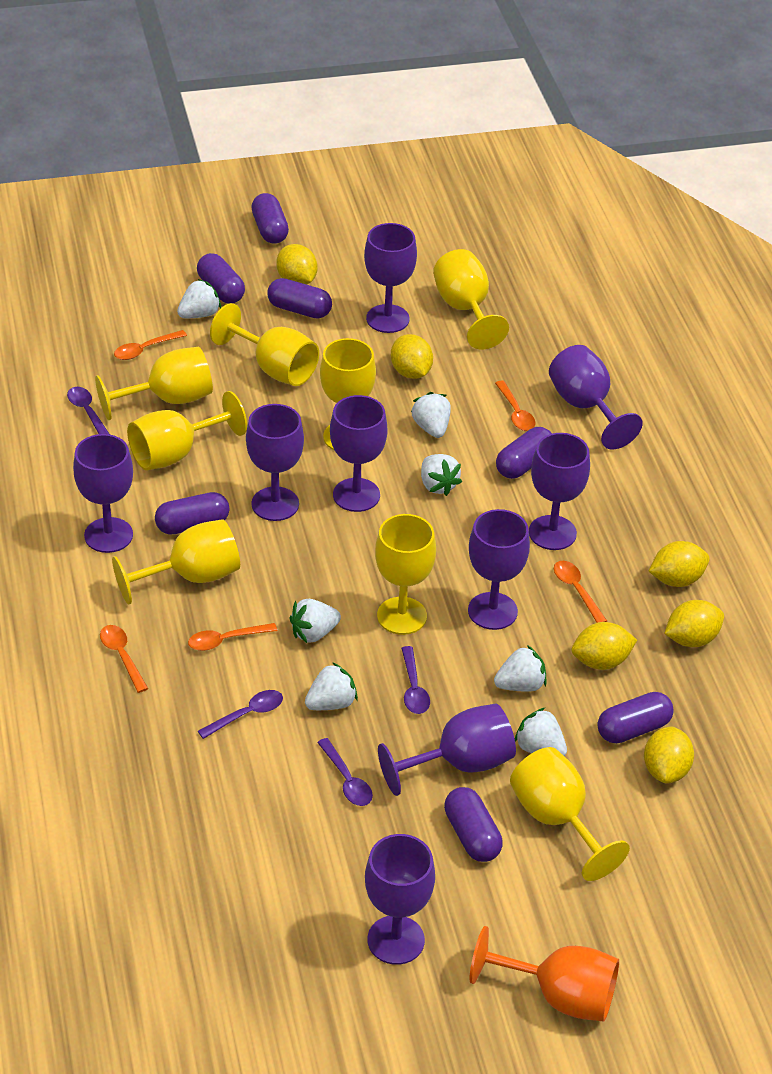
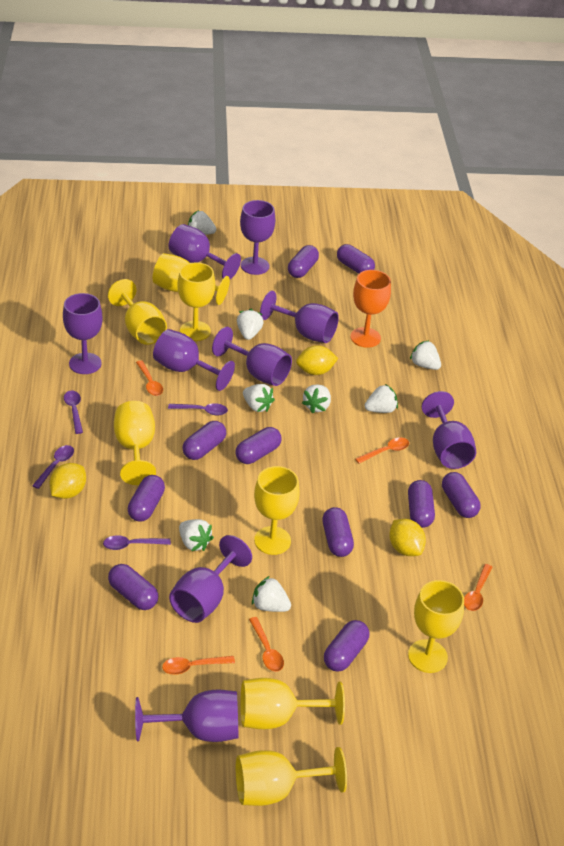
purple capsule: 7 -> 10
white strawberry: 7 -> 8
yellow lemon: 6 -> 3

